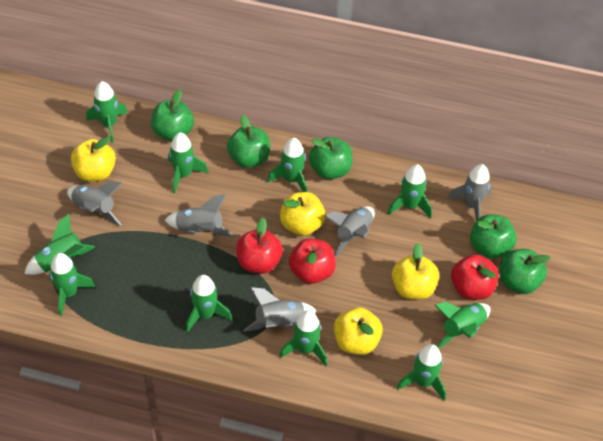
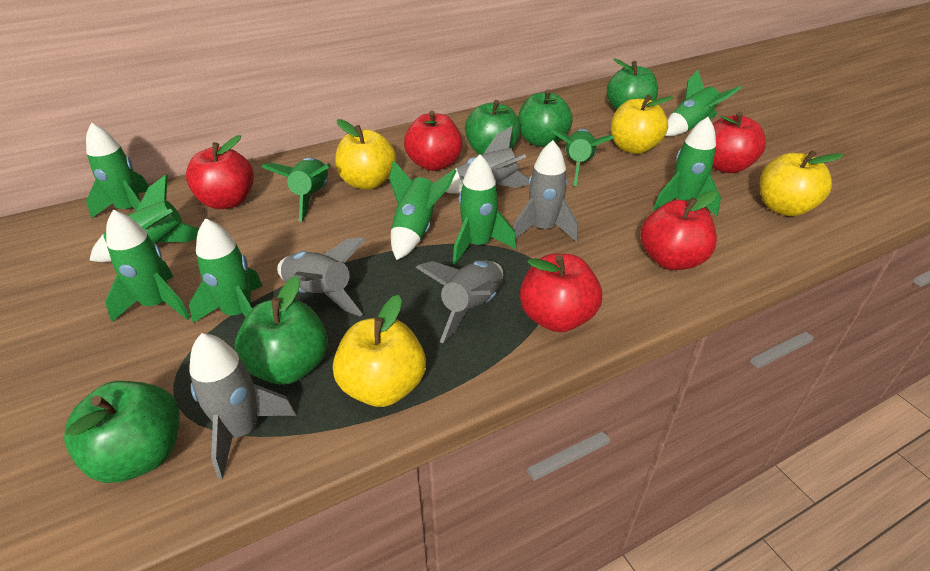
red apple: 3 -> 5

